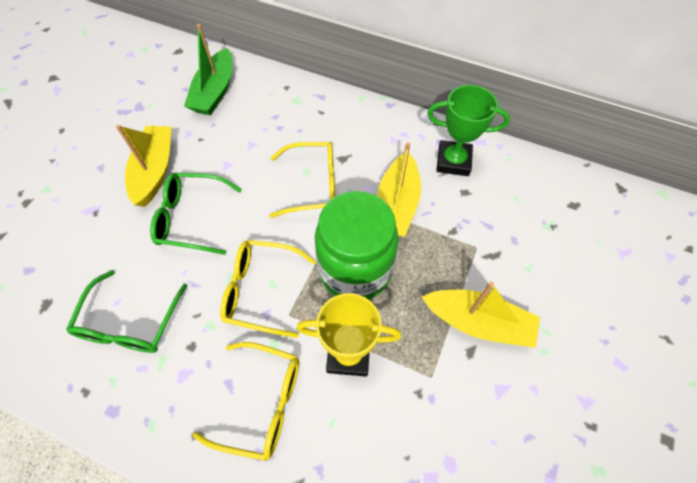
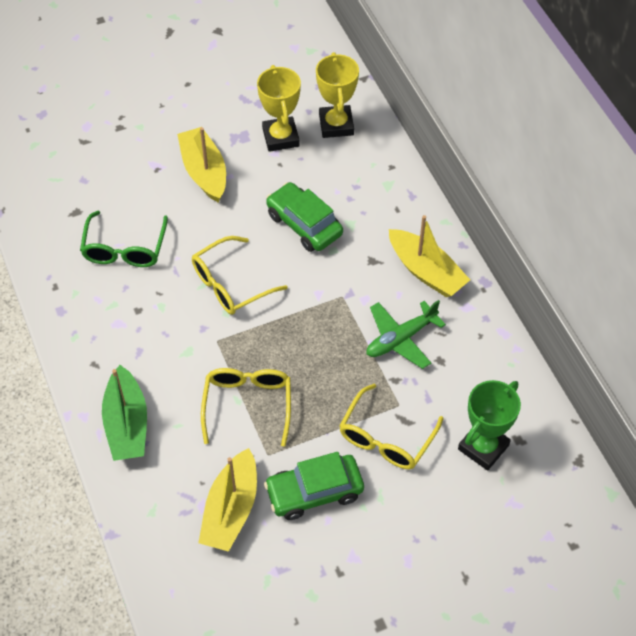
green car: 0 -> 2
green glasses: 2 -> 1
green jar: 1 -> 0
green plane: 0 -> 1
yellow trophy: 1 -> 2

